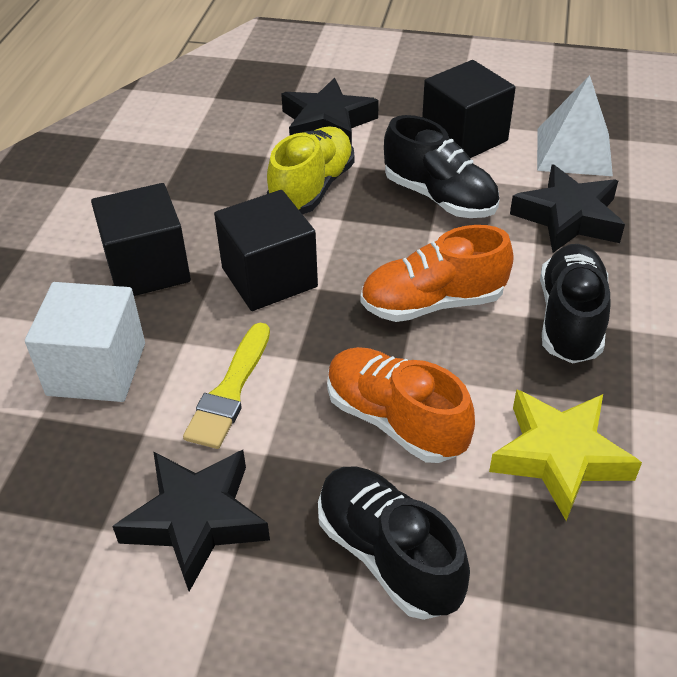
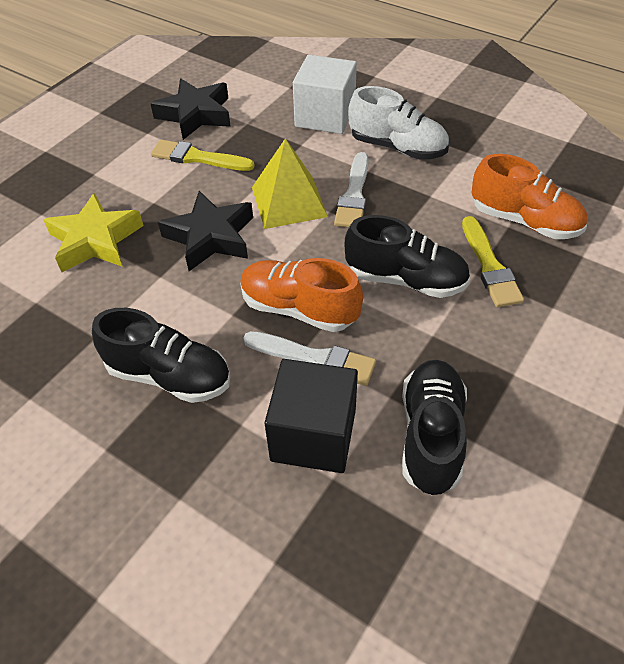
black cube: 3 -> 1
black star: 3 -> 2
white brush: 0 -> 2
white pyramid: 1 -> 0
white shoe: 0 -> 1
yellow brush: 1 -> 2
yellow pyramid: 0 -> 1
yellow shoe: 1 -> 0

